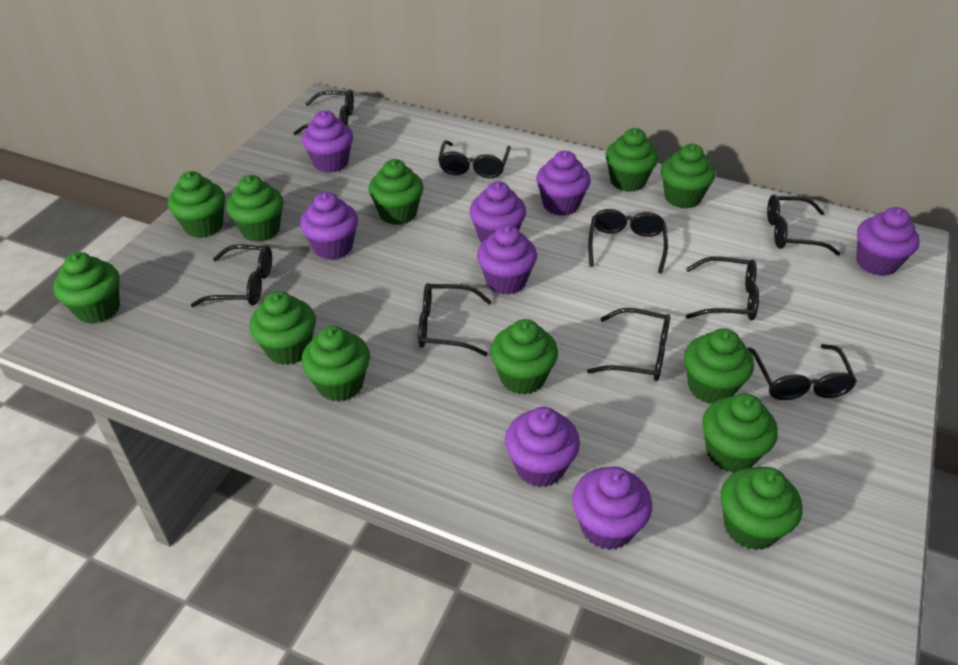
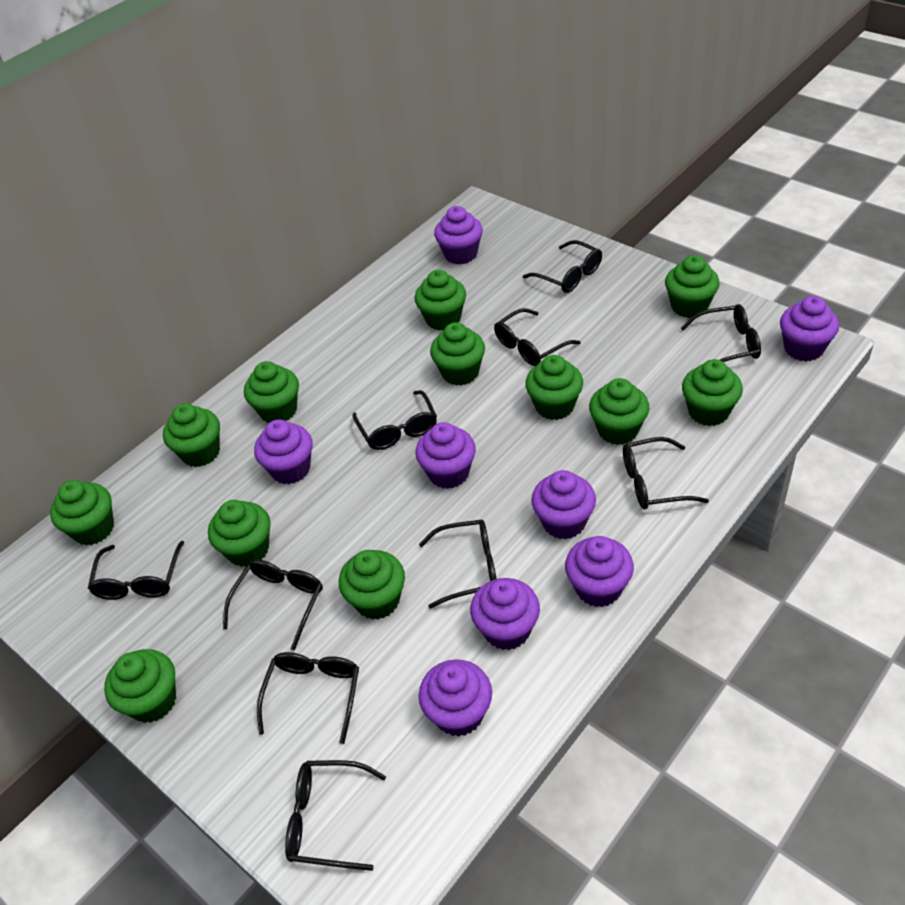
black glasses: 9 -> 10

